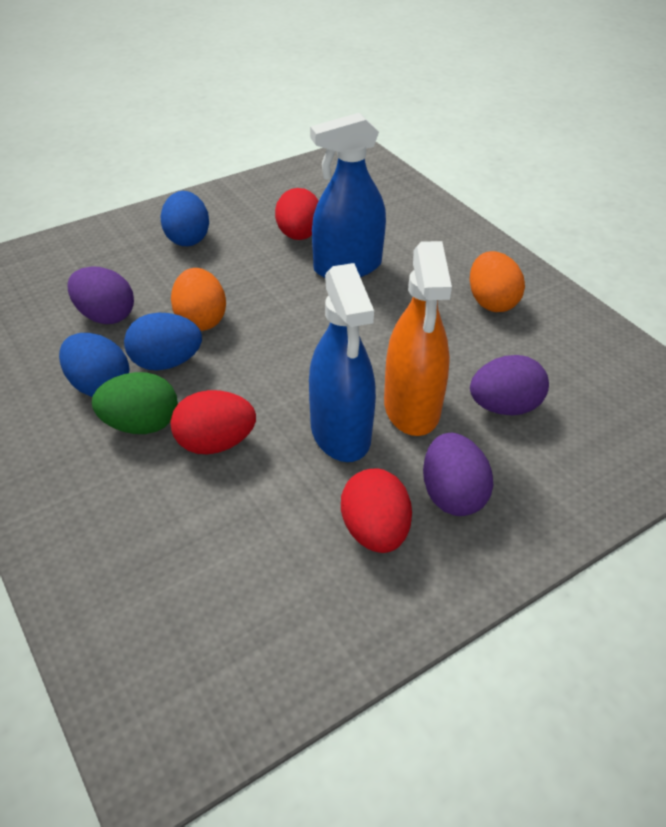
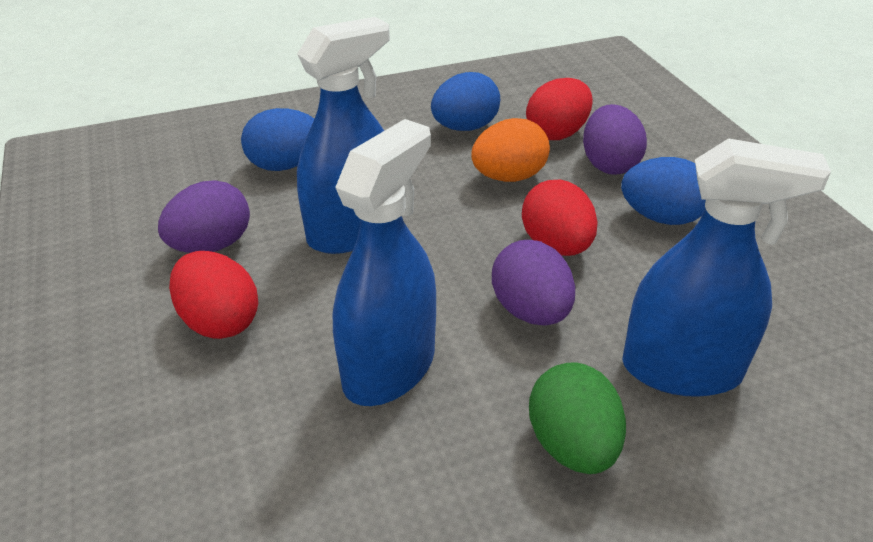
blue spray bottle: 2 -> 3
orange egg: 2 -> 1
orange spray bottle: 1 -> 0

